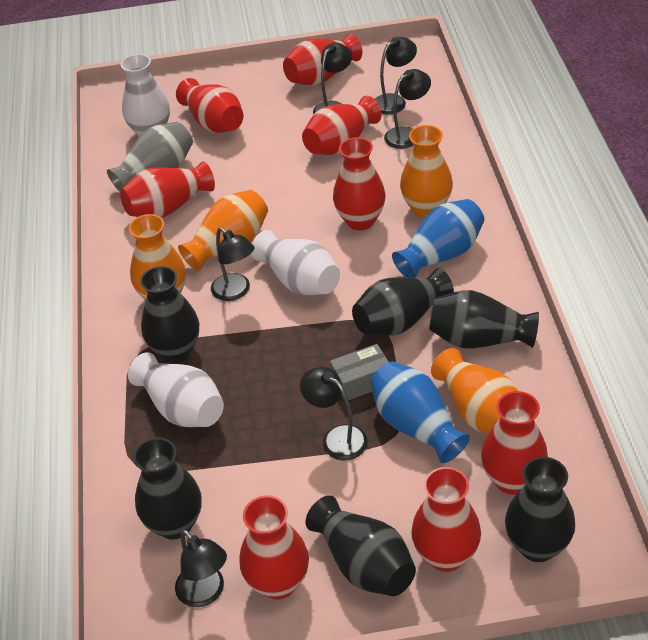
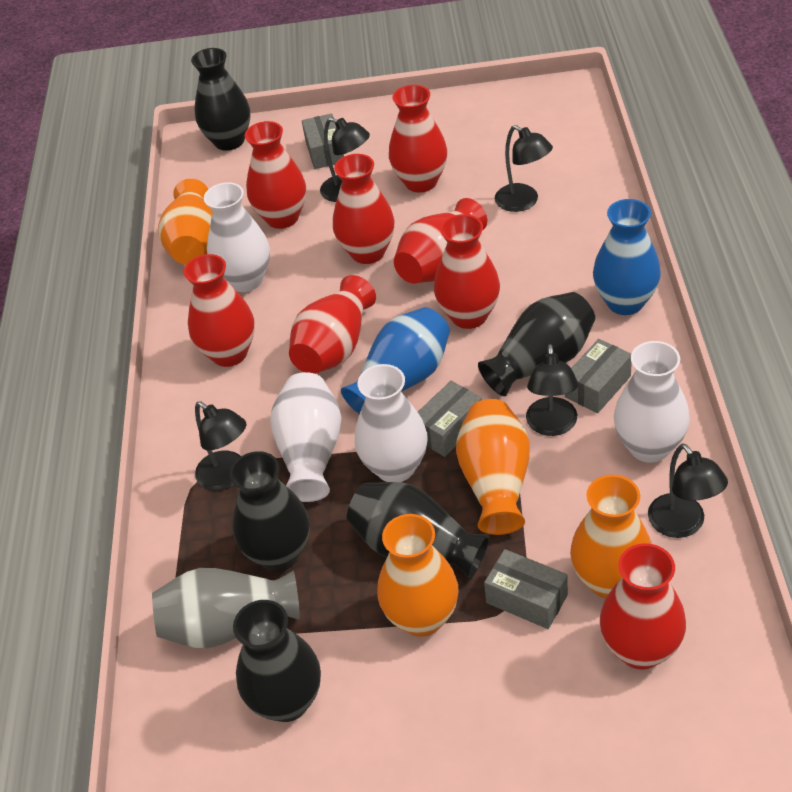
black lamp: 6 -> 5
black vase: 6 -> 5
grey box: 1 -> 4
white vase: 3 -> 4

